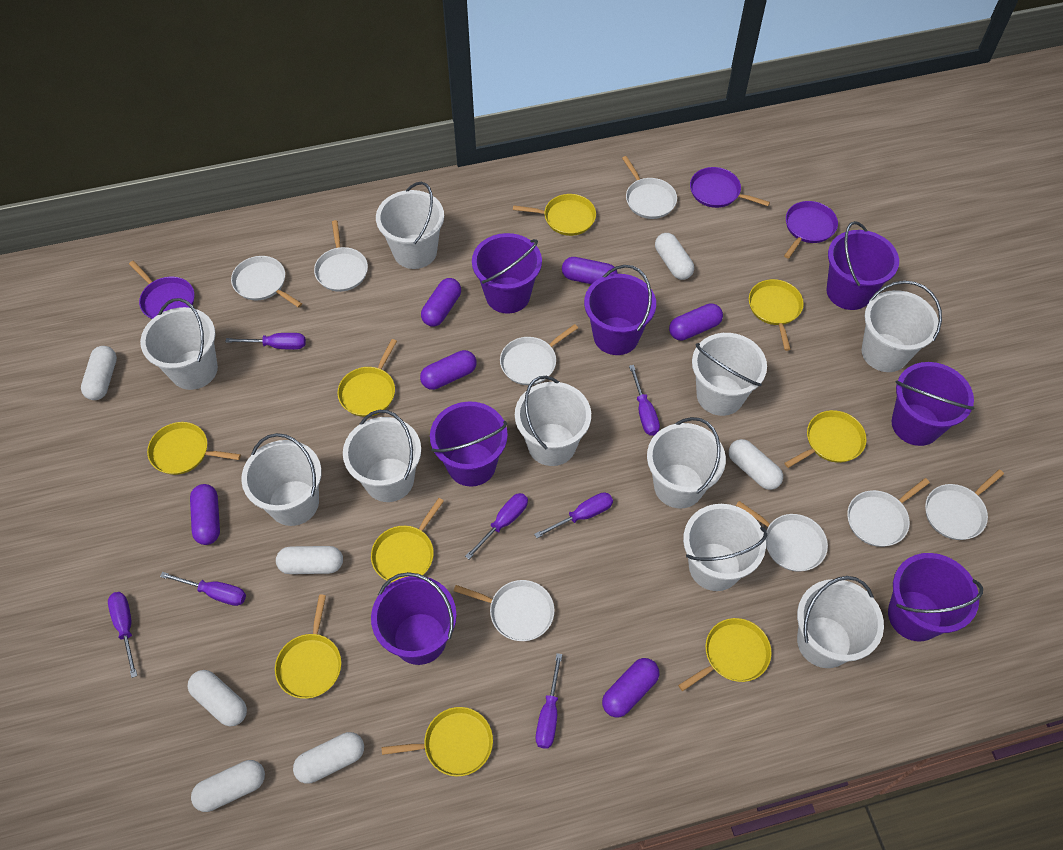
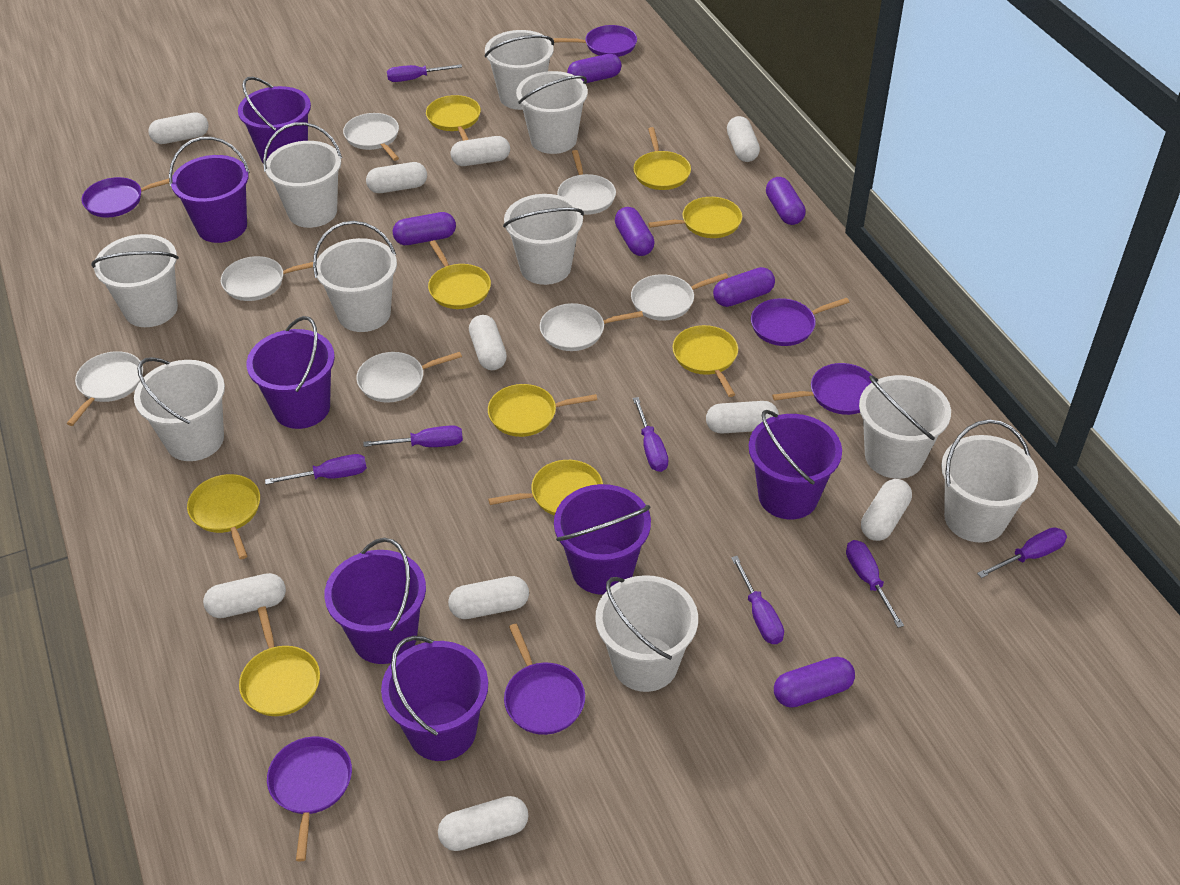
purple pan: 3 -> 6
white capsule: 7 -> 10
white pan: 8 -> 7

